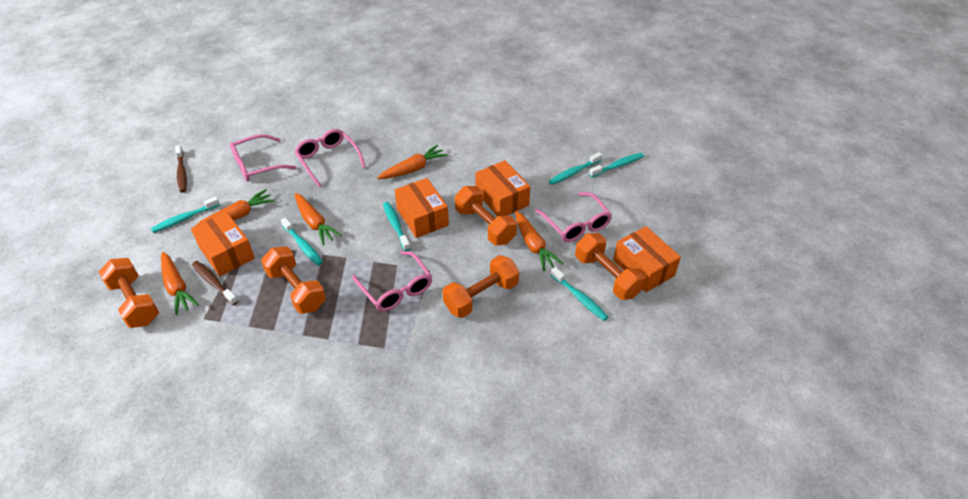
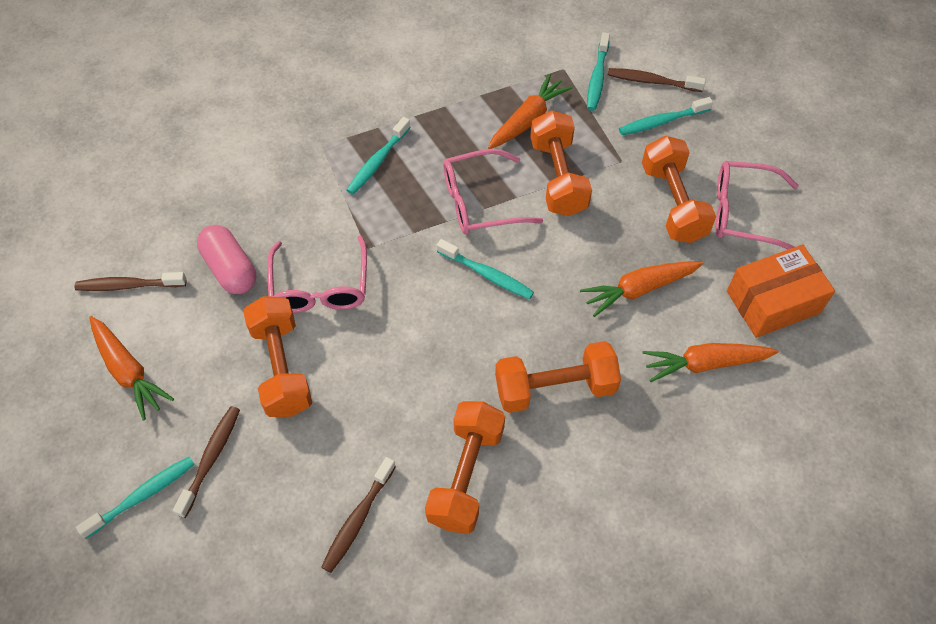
brown toothbrush: 2 -> 4
orange box: 4 -> 1
orange carrot: 5 -> 4
pink capsule: 0 -> 1
pink glasses: 4 -> 3
turquoise toothbrush: 6 -> 5

